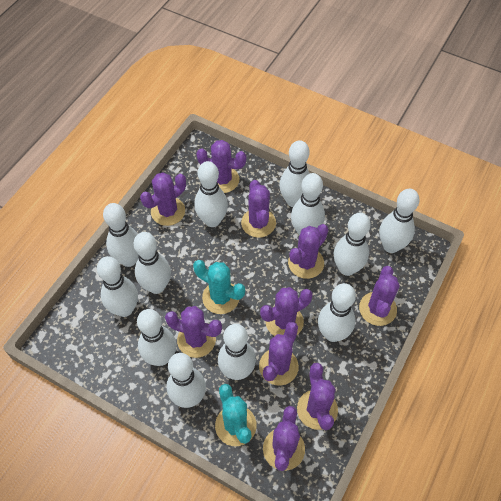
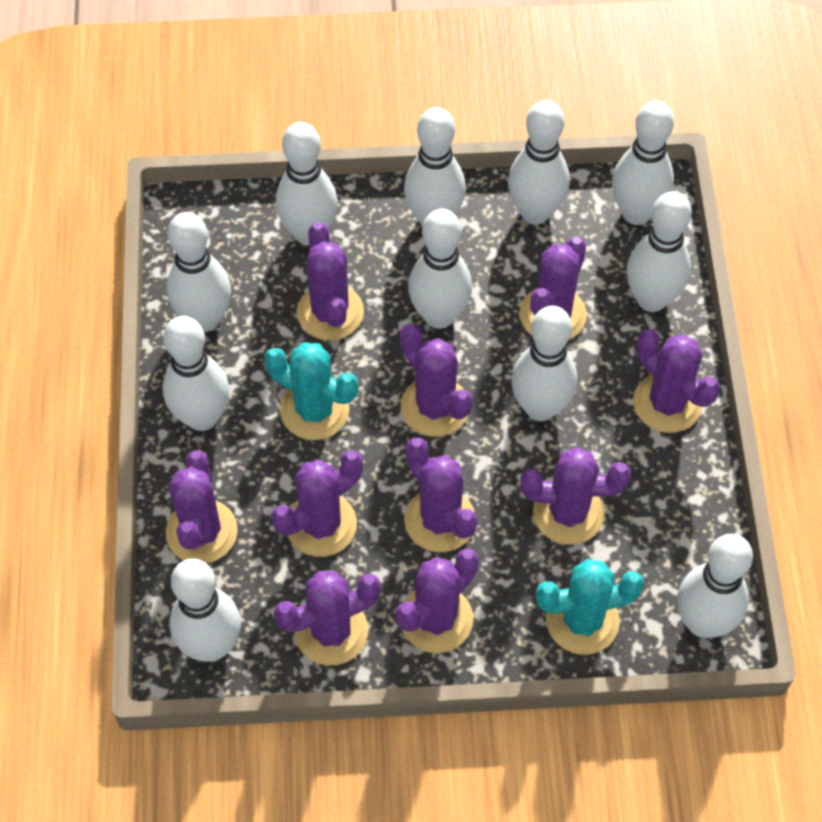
white bowling pin: 12 -> 11

